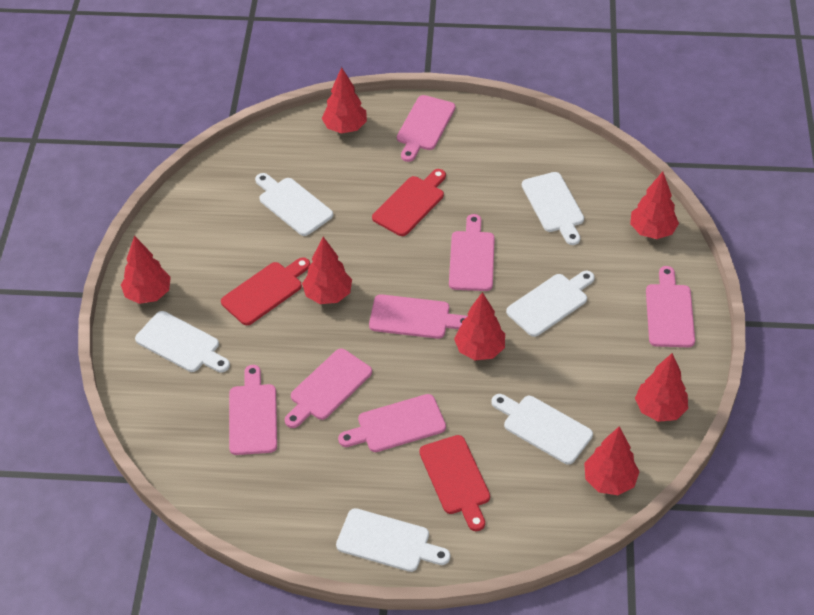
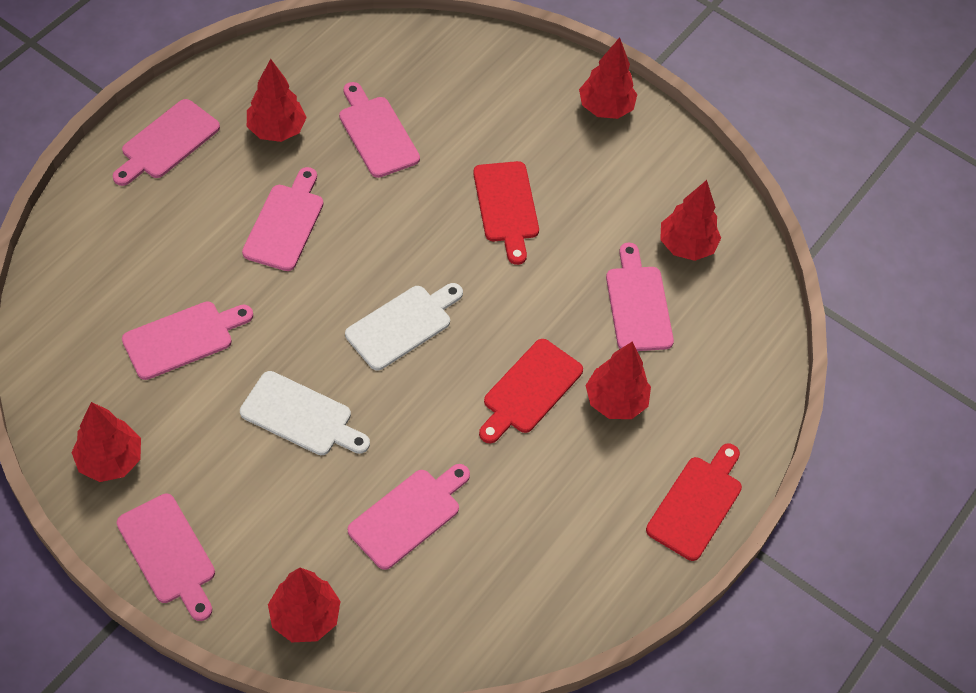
red tree: 7 -> 6
white cutting board: 6 -> 2

